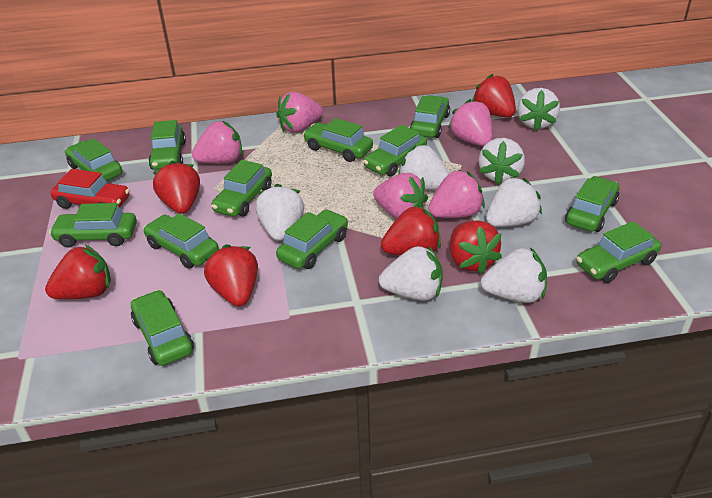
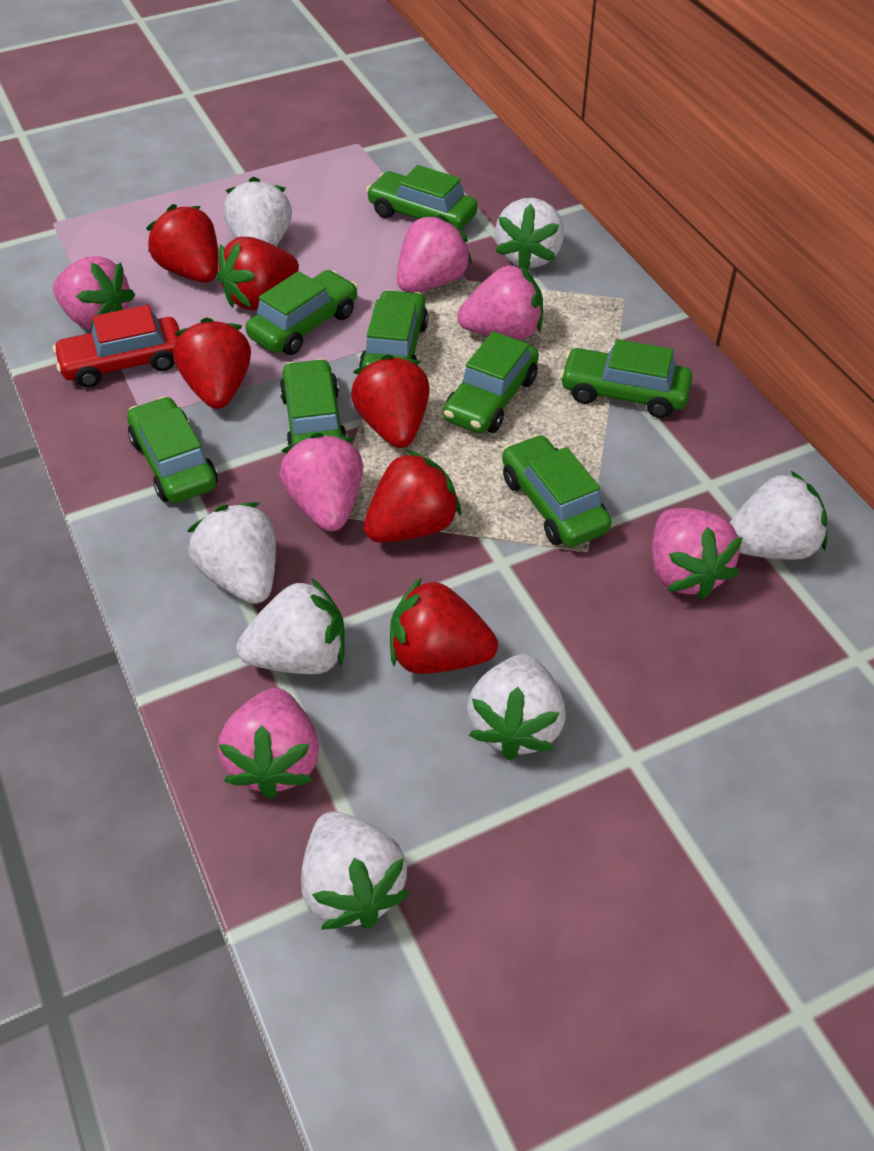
green car: 12 -> 8
pink strawberry: 5 -> 6

